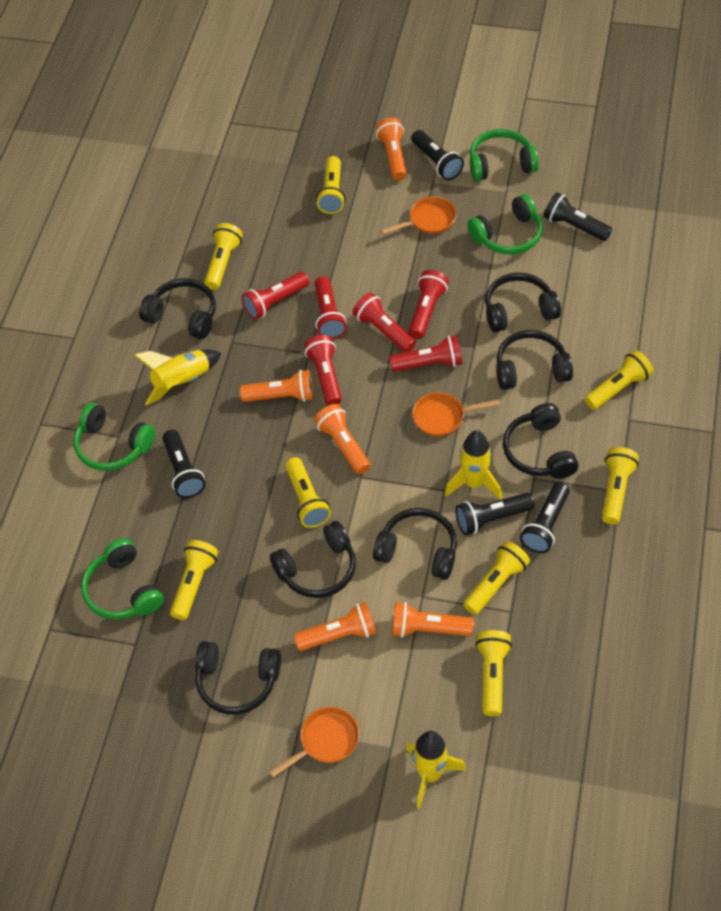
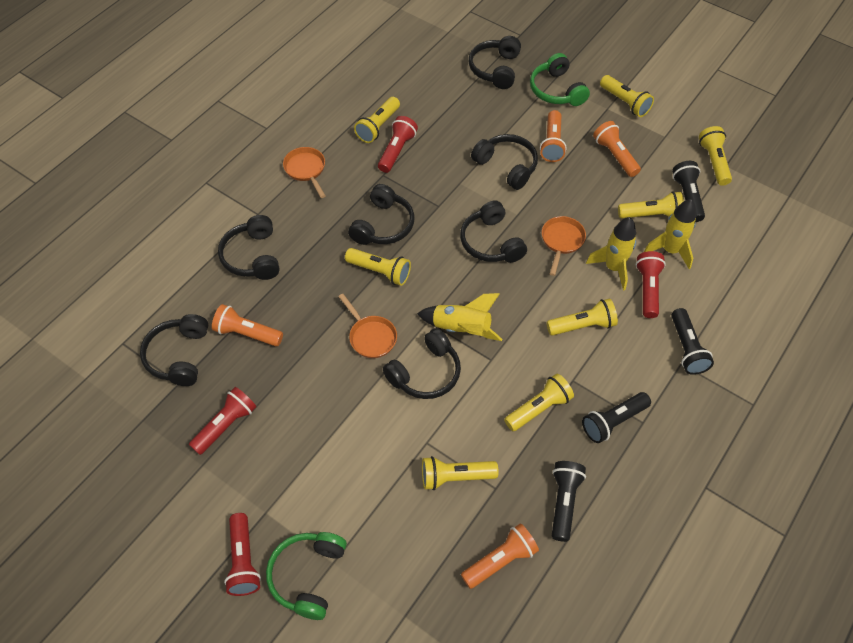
black flashlight: 5 -> 4
green headphones: 4 -> 2
orange flashlight: 5 -> 4
red flashlight: 6 -> 4

